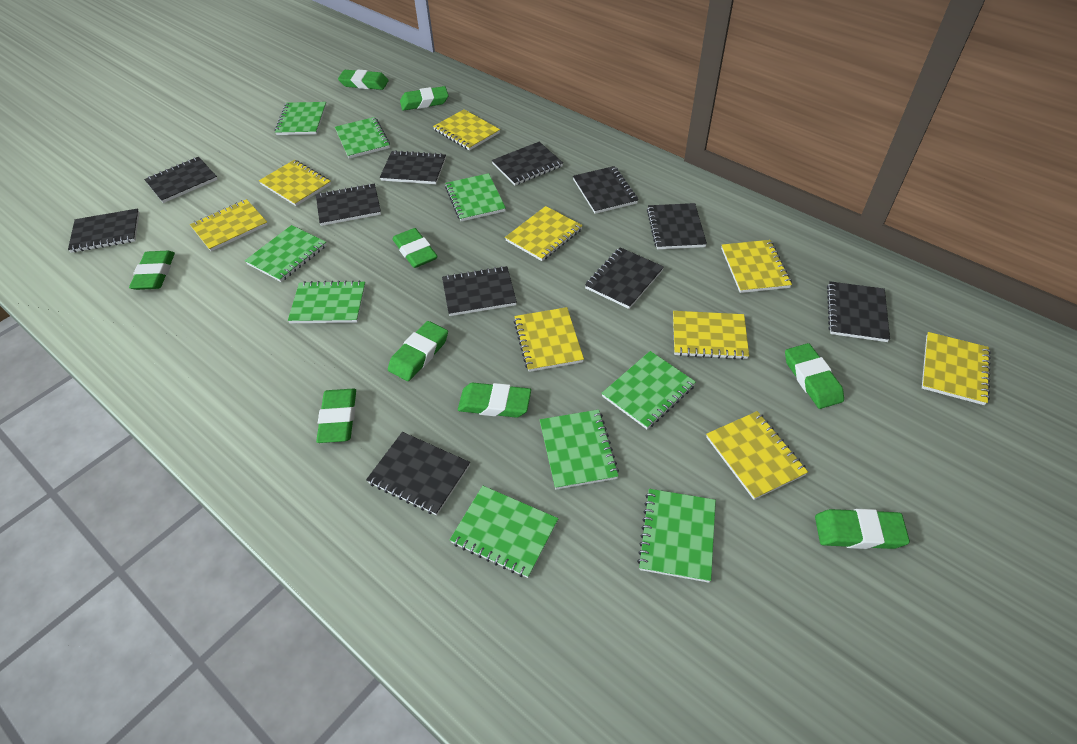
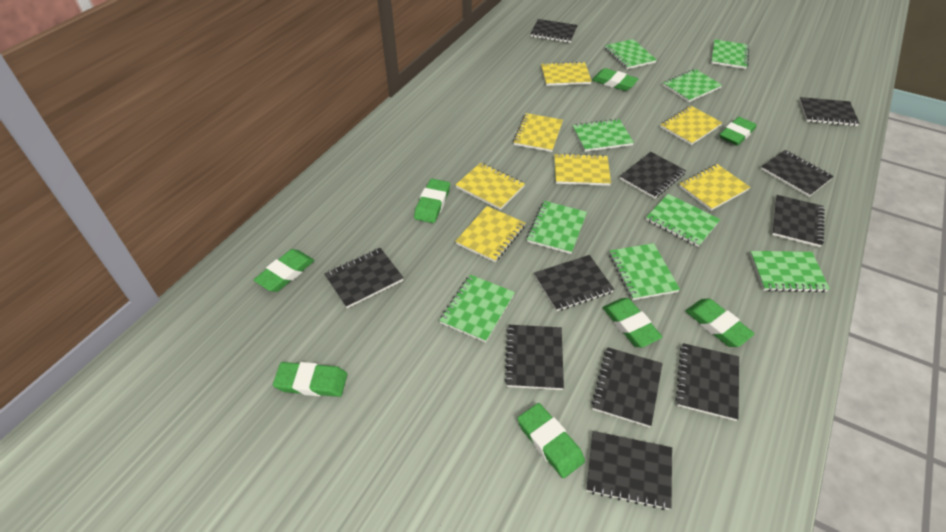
green eraser: 9 -> 8
yellow notebook: 9 -> 7

